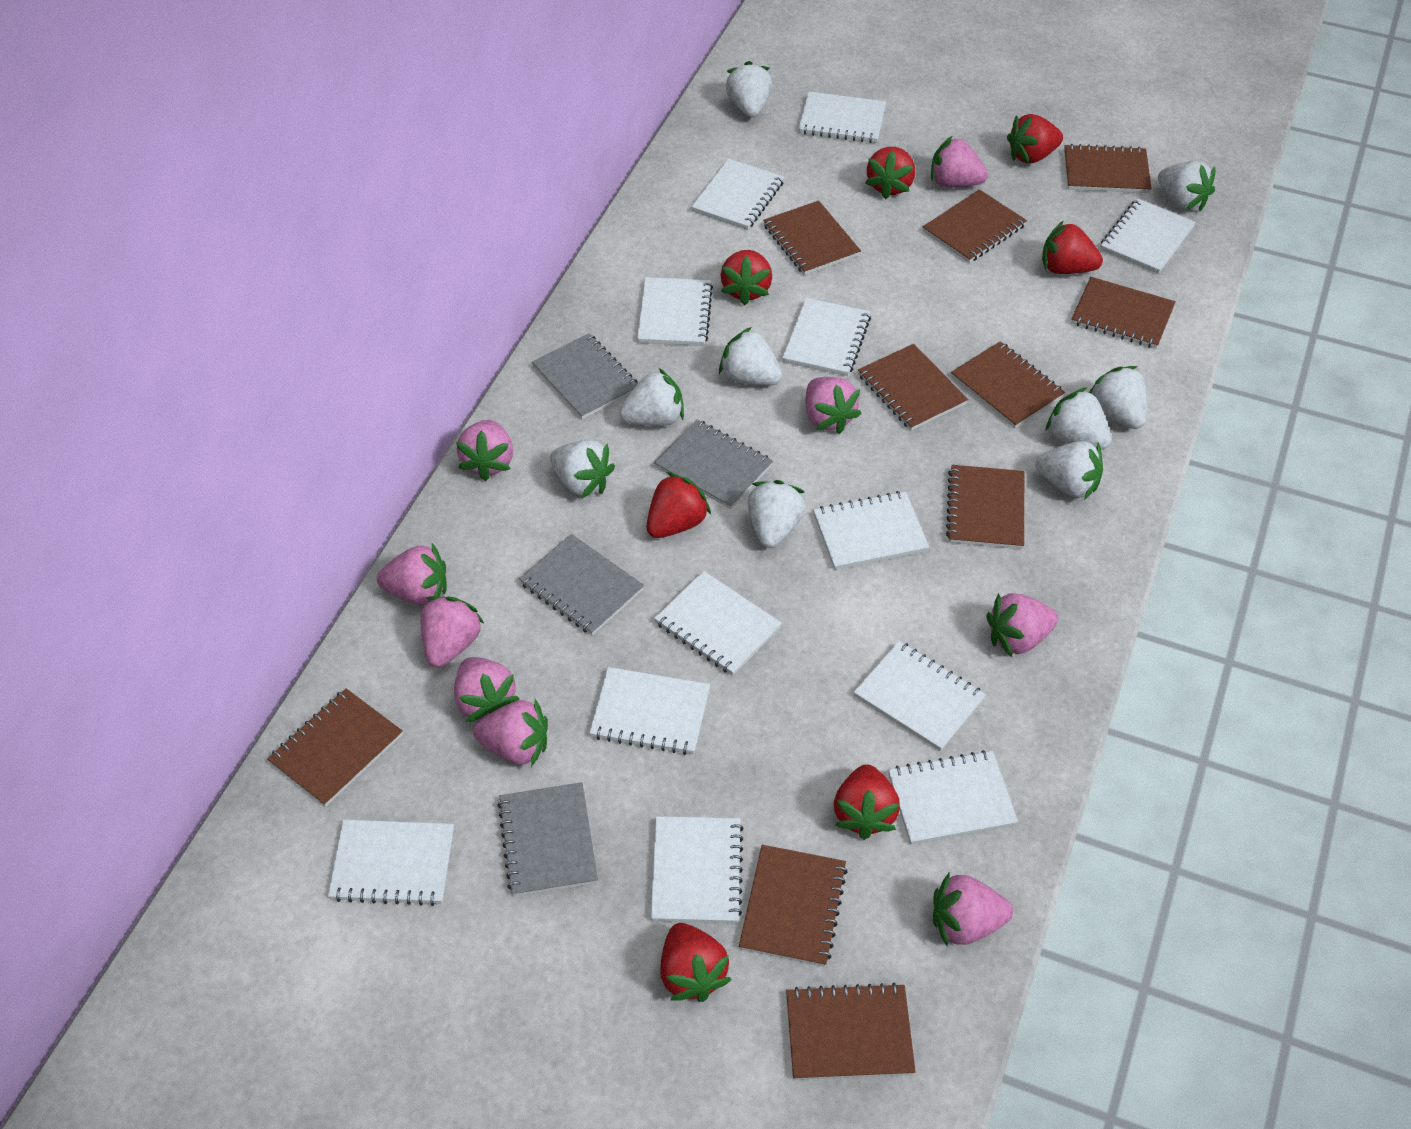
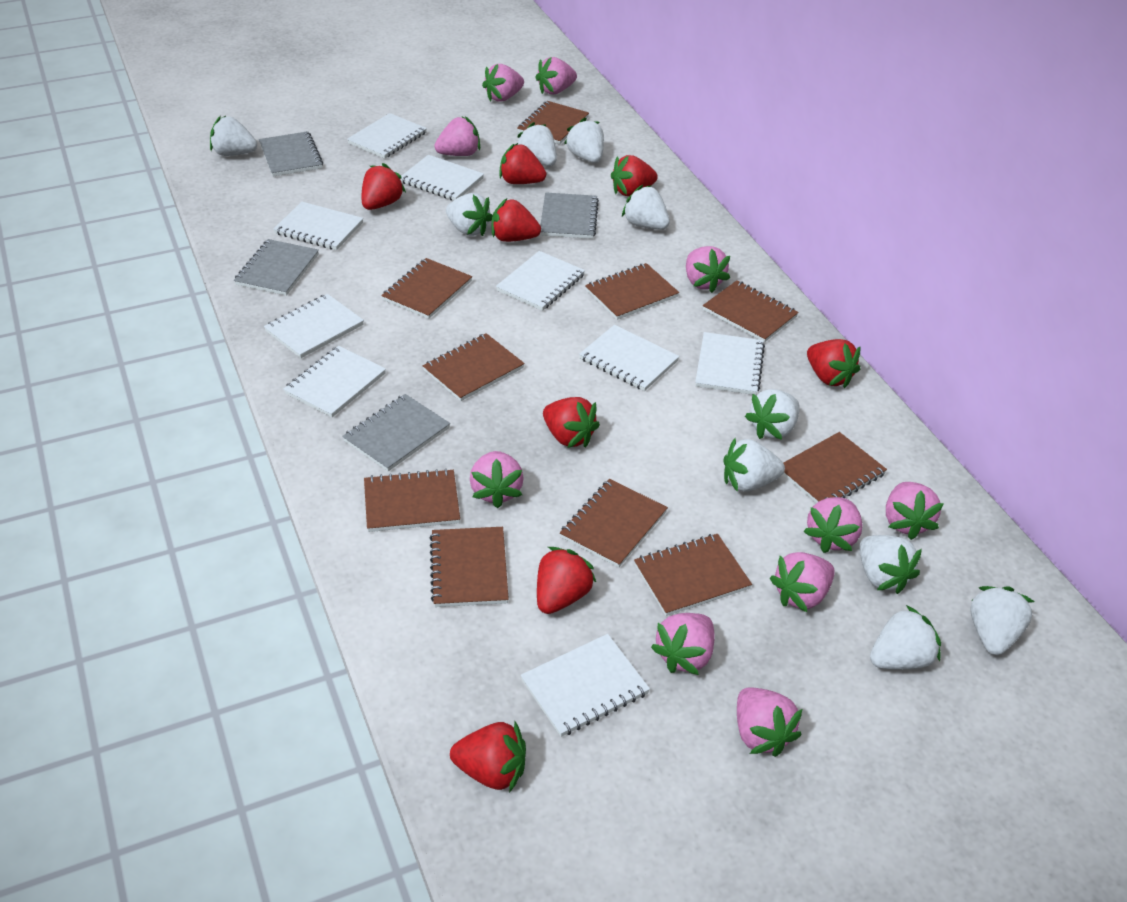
pink strawberry: 9 -> 10
red strawberry: 7 -> 8
white notebook: 12 -> 9
white strawberry: 9 -> 10

